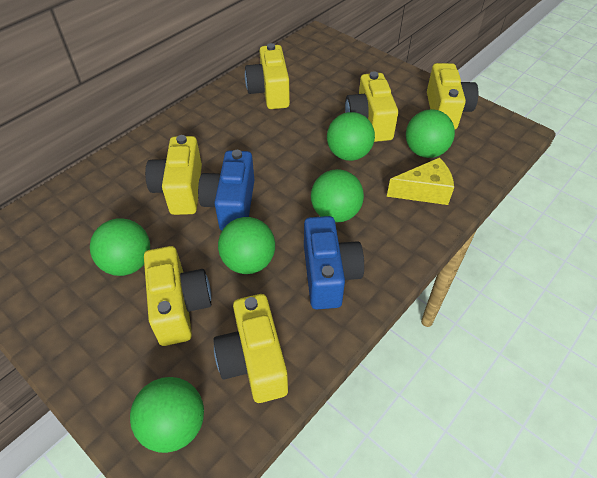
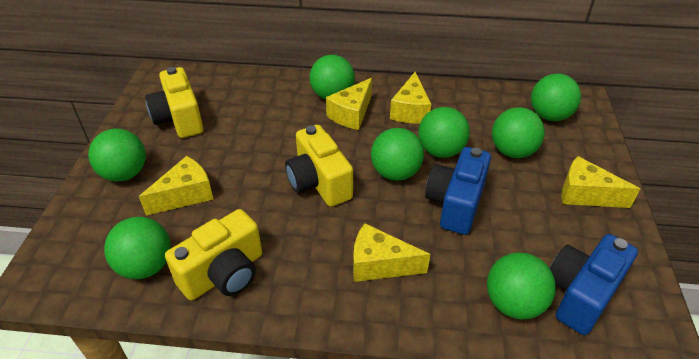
green ball: 6 -> 8
yellow camera: 6 -> 3
yellow cheese: 1 -> 5

